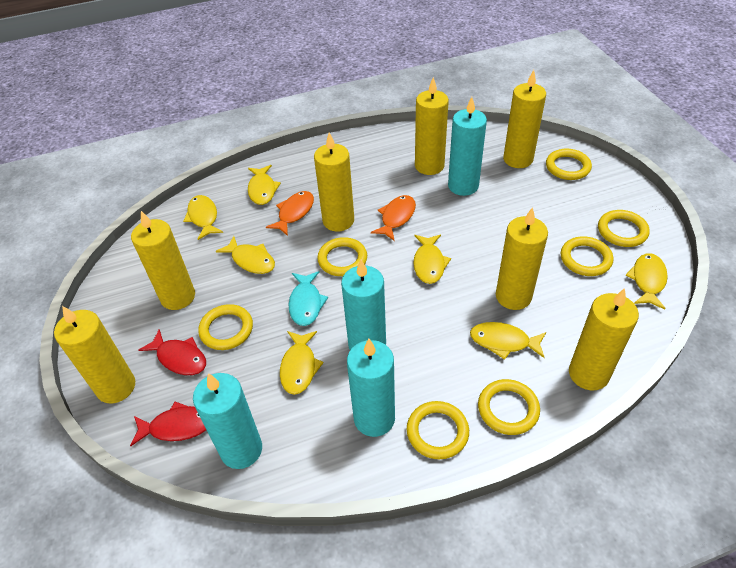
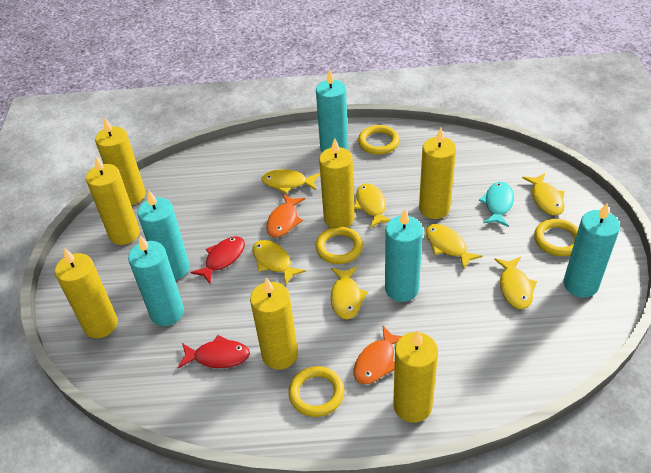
turquoise candle: 4 -> 5
yellow ring: 7 -> 4

